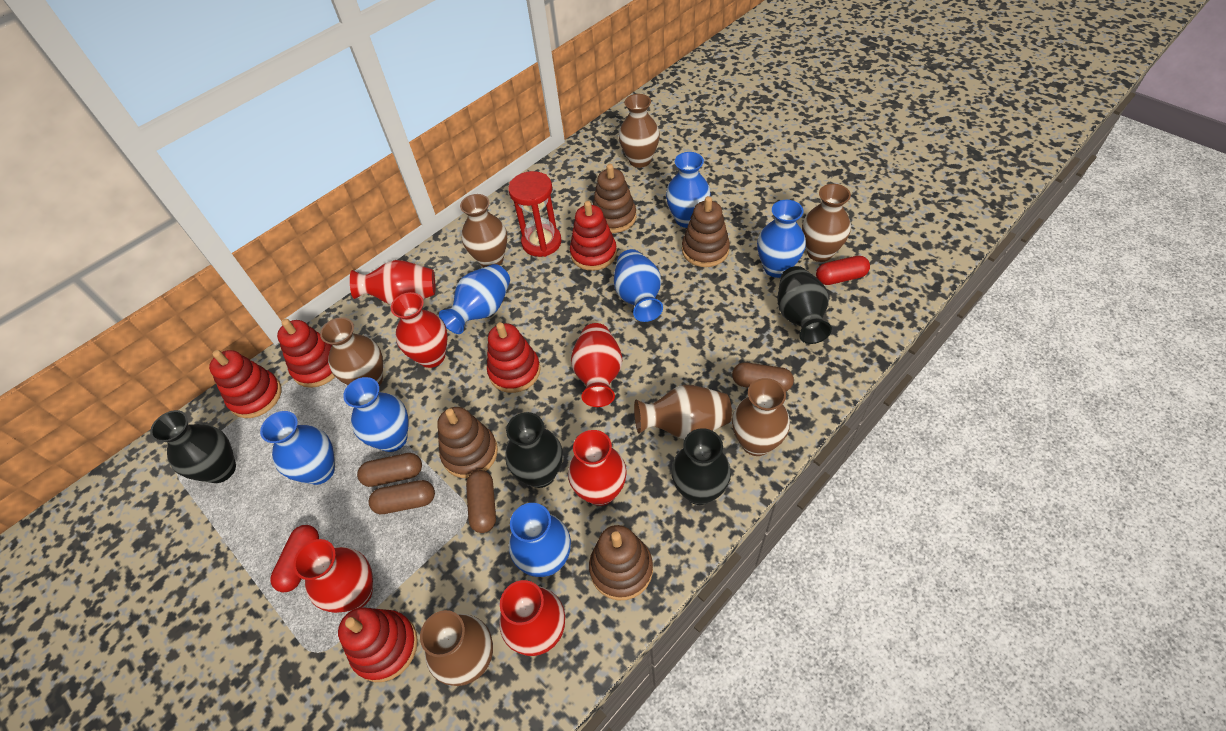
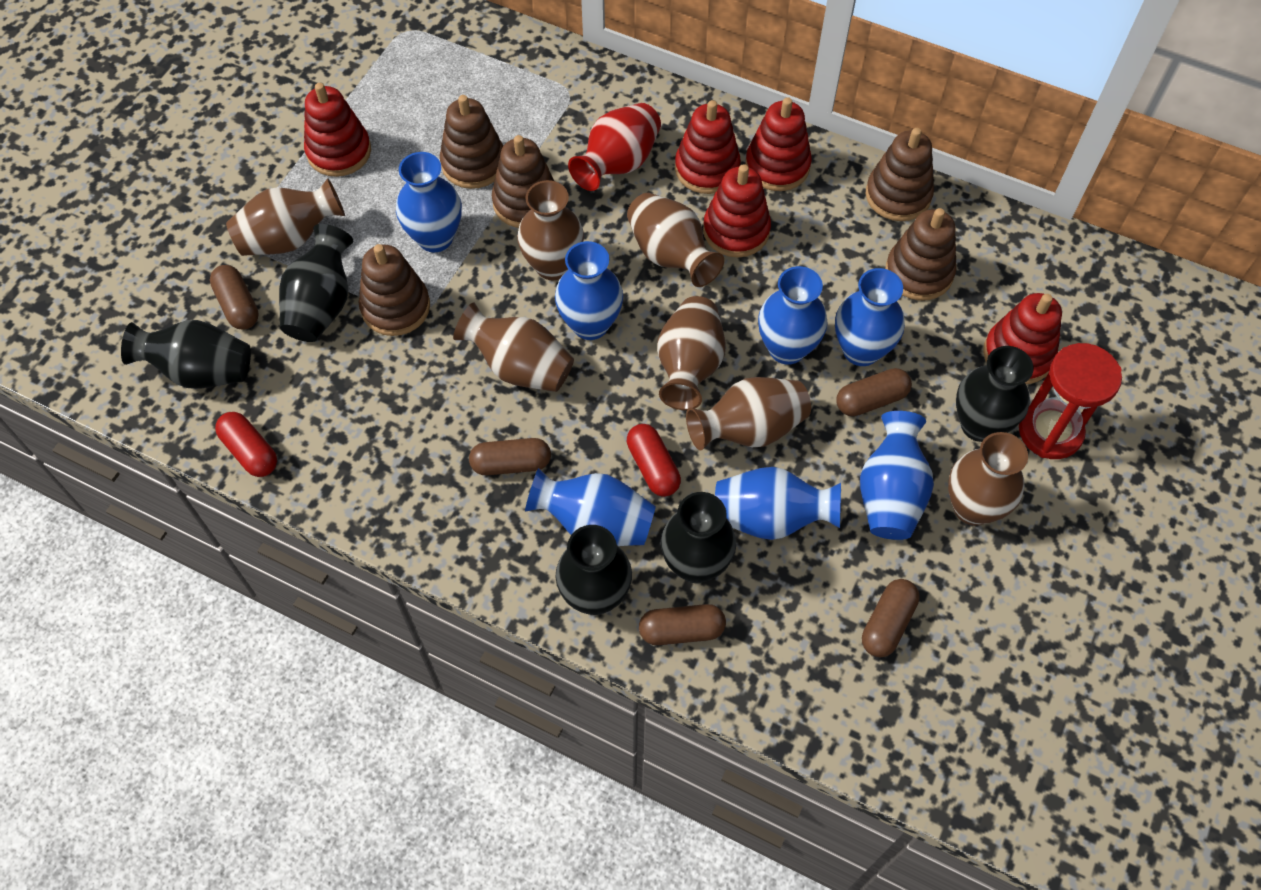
black vase: 4 -> 5
brown capsule: 4 -> 5
brown stacking toy: 4 -> 5
red vase: 6 -> 1

